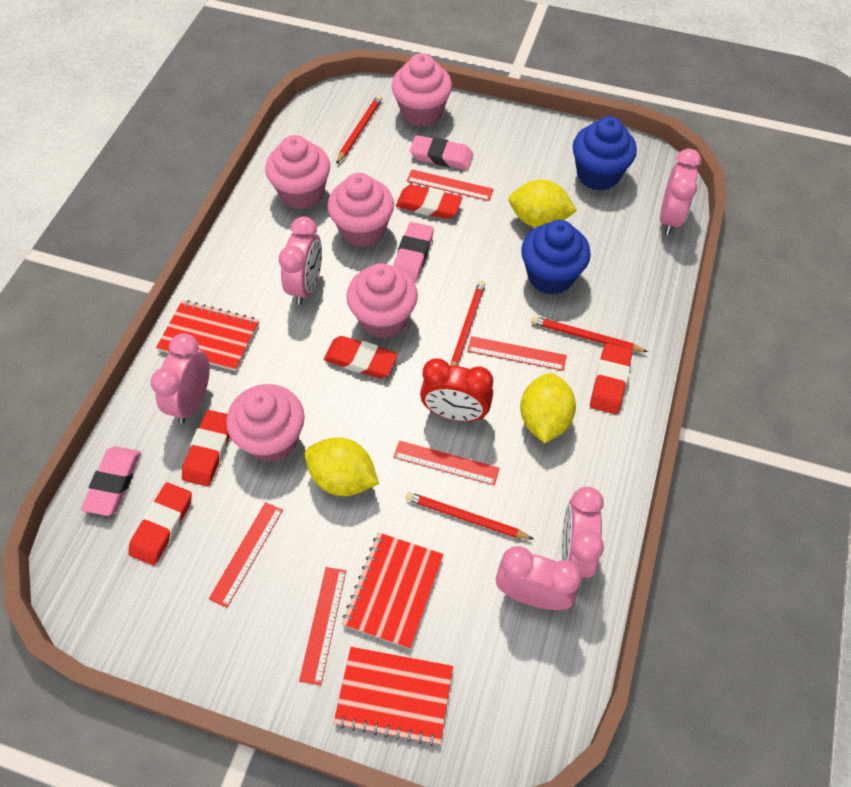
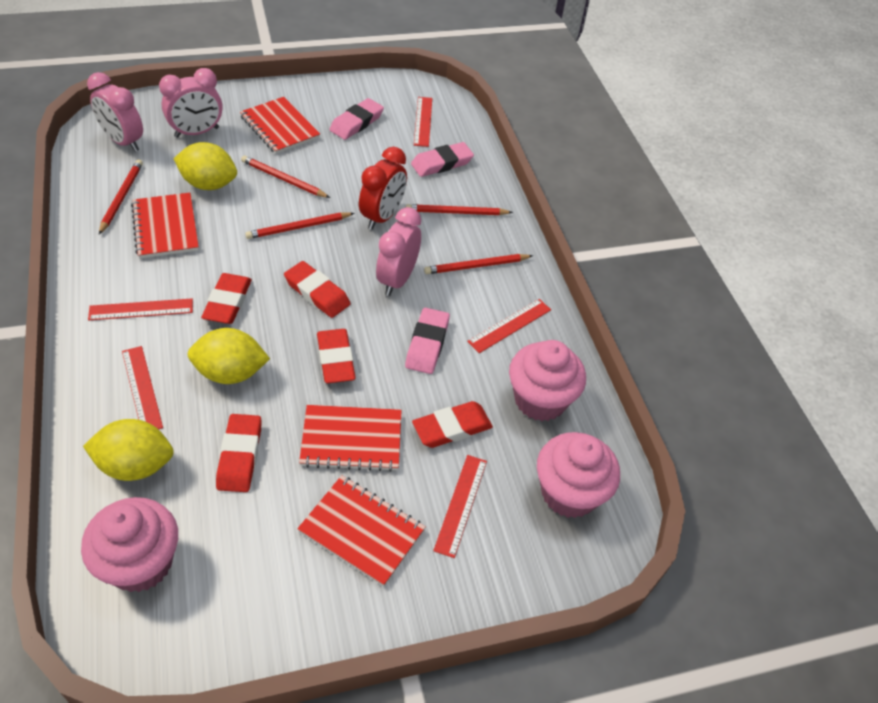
blue cupcake: 2 -> 0
pink clock: 5 -> 3
pink cupcake: 5 -> 3
red notebook: 3 -> 4
red pencil: 4 -> 5

